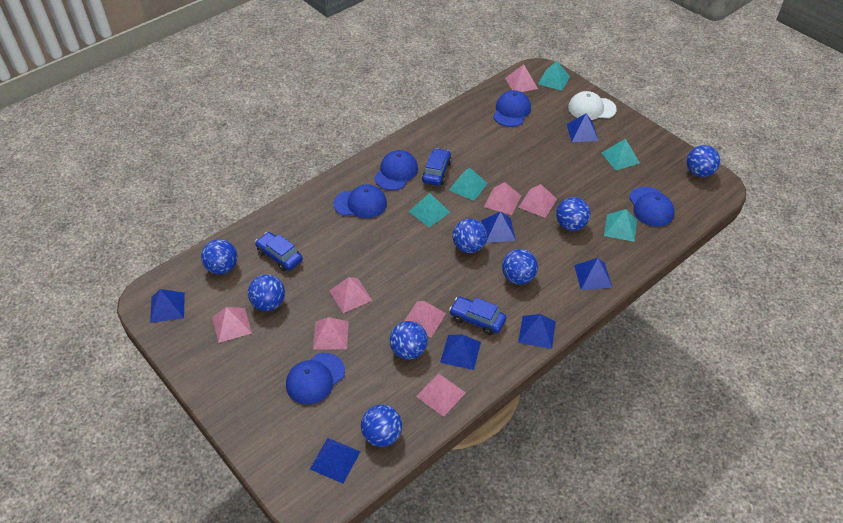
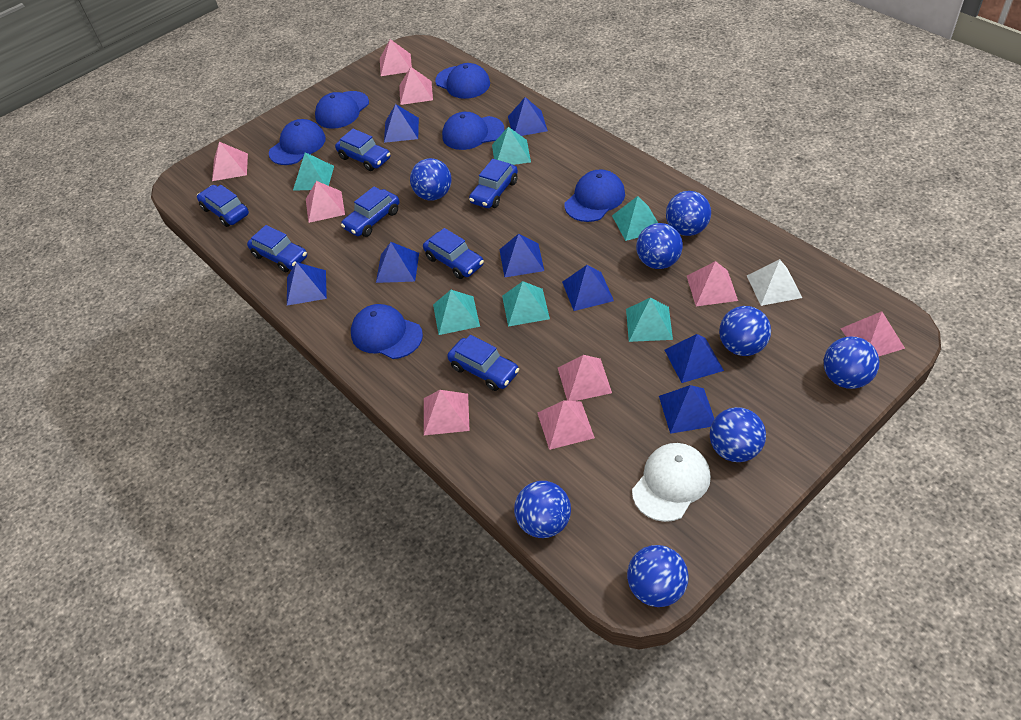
blue cap: 5 -> 6
blue car: 3 -> 7
blue pyramid: 7 -> 8
pink pyramid: 8 -> 9
turquoise pyramid: 5 -> 6
white pyramid: 0 -> 1

